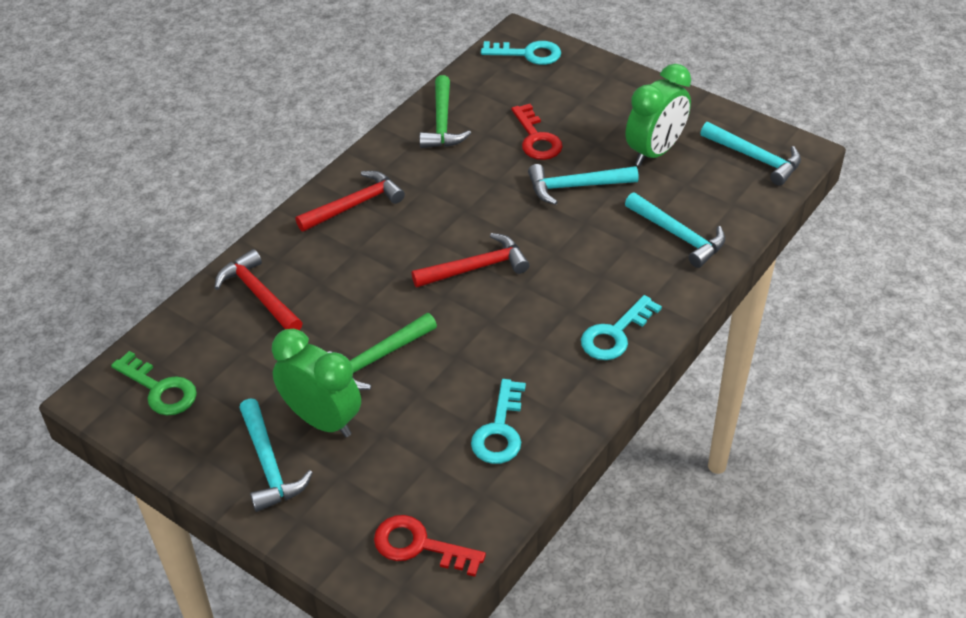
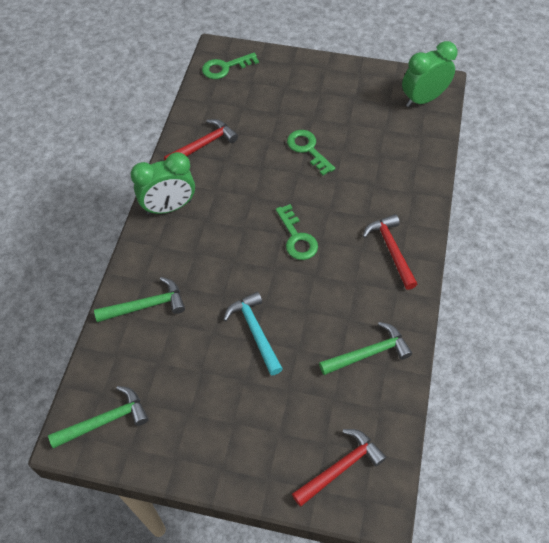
green hammer: 2 -> 3
green key: 1 -> 3
red key: 2 -> 0
turquoise hammer: 4 -> 1
turquoise key: 3 -> 0

